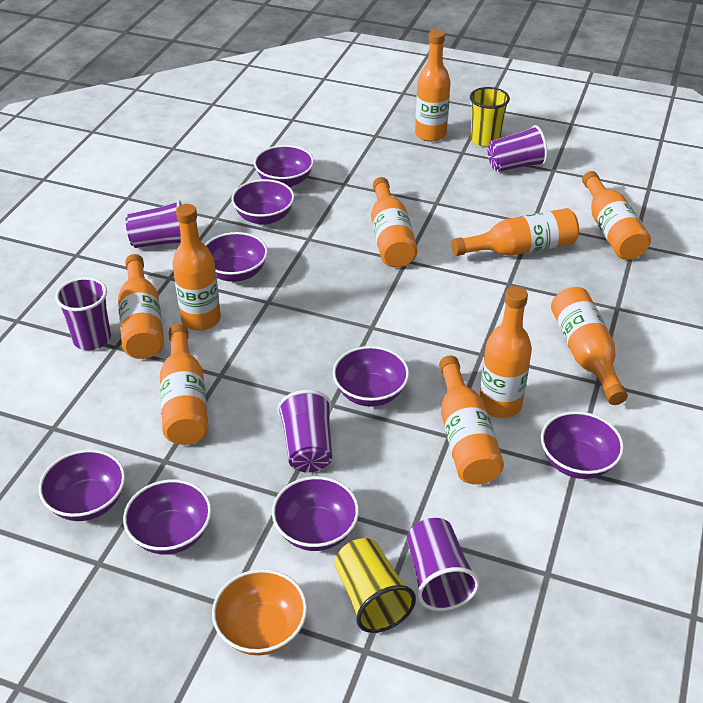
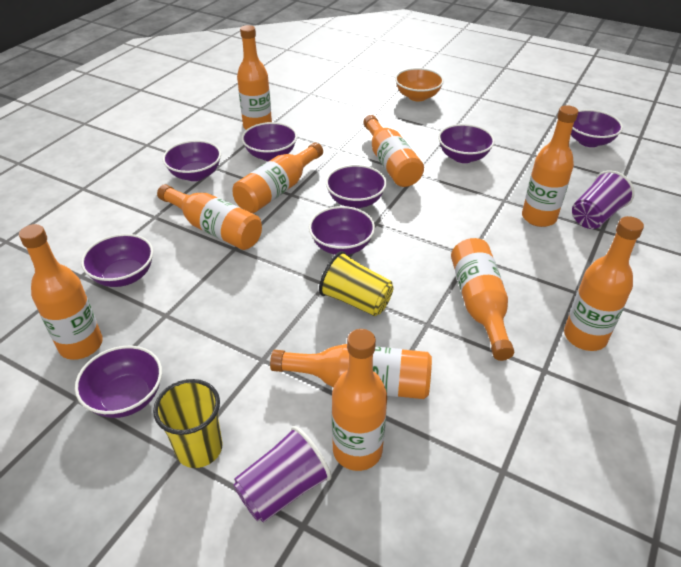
purple cup: 5 -> 2

